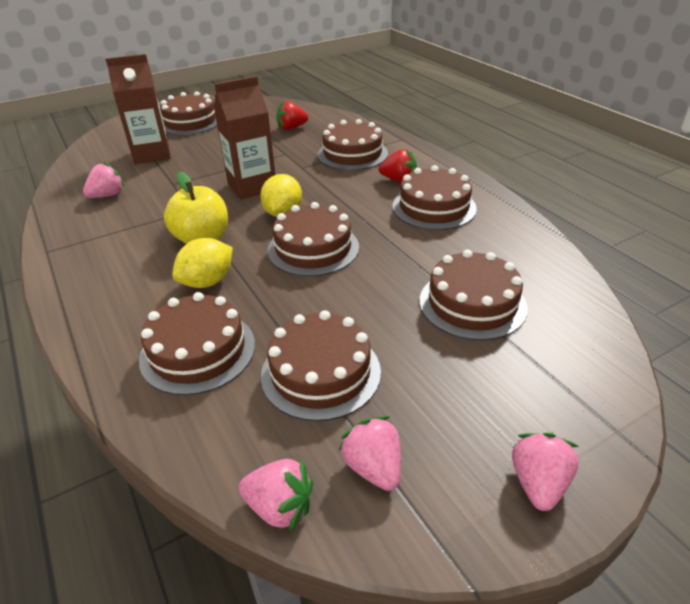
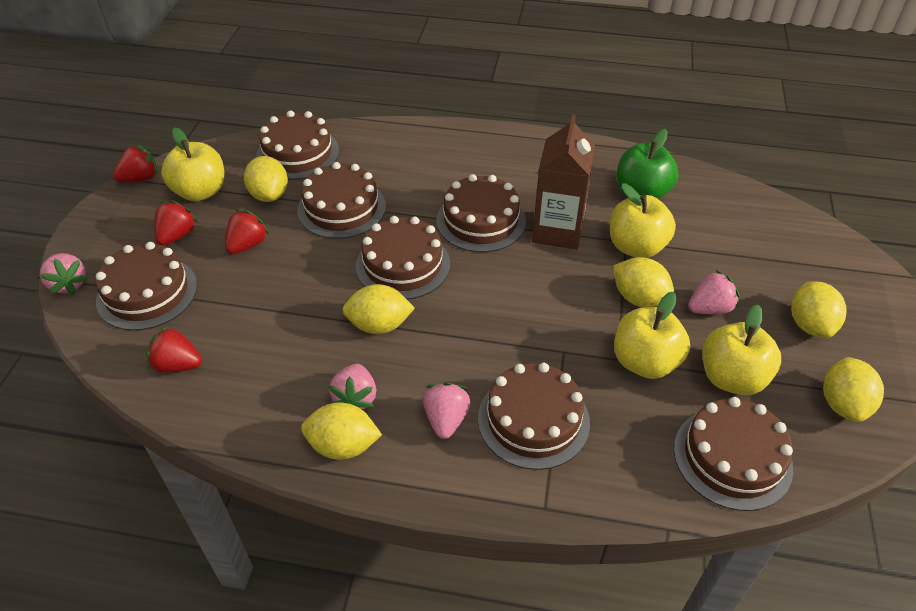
brown carton: 2 -> 1
green apple: 0 -> 1
red strawberry: 2 -> 4
yellow apple: 1 -> 4
yellow lemon: 2 -> 6

